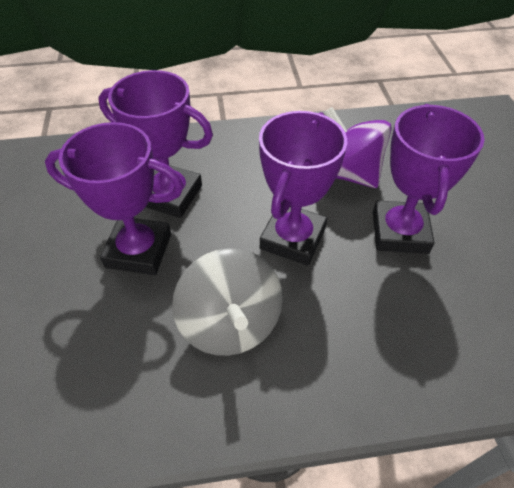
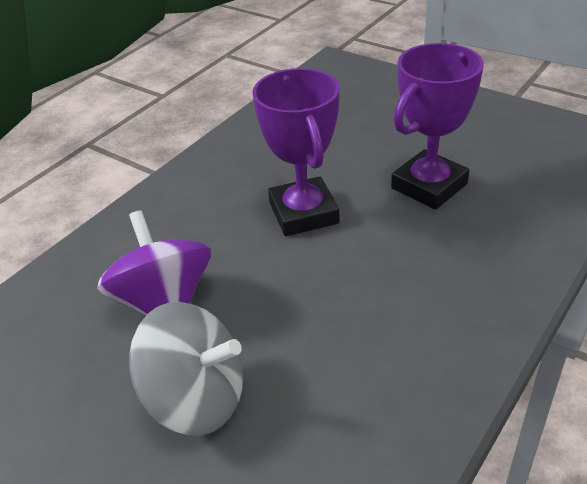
purple trophy: 4 -> 2

